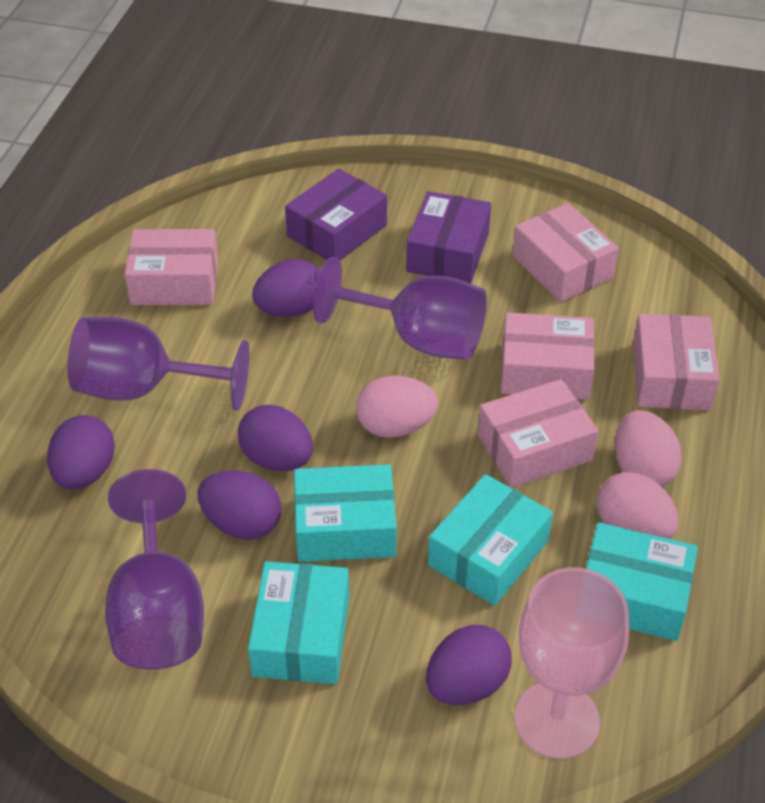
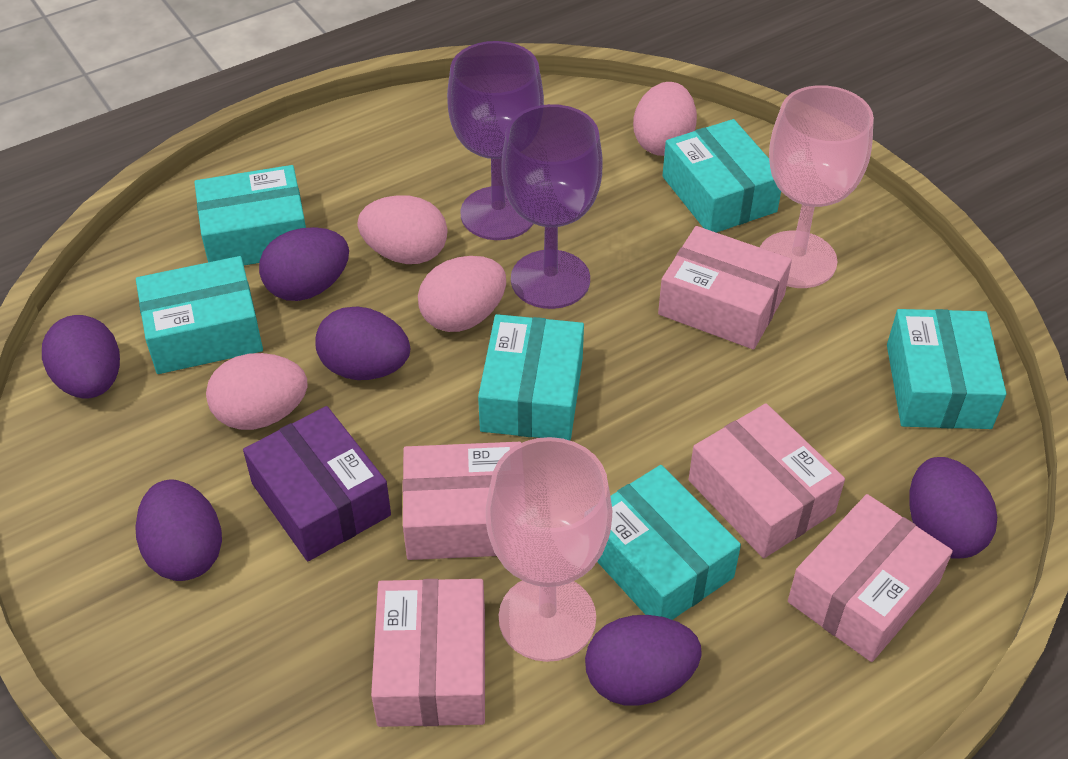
pink egg: 3 -> 4
pink goblet: 1 -> 2
purple box: 2 -> 1
purple egg: 5 -> 6
purple goblet: 3 -> 2
turquoise box: 4 -> 6

